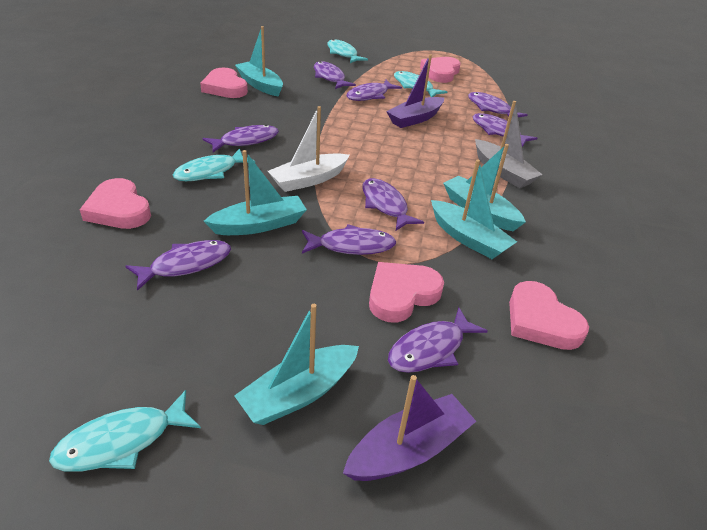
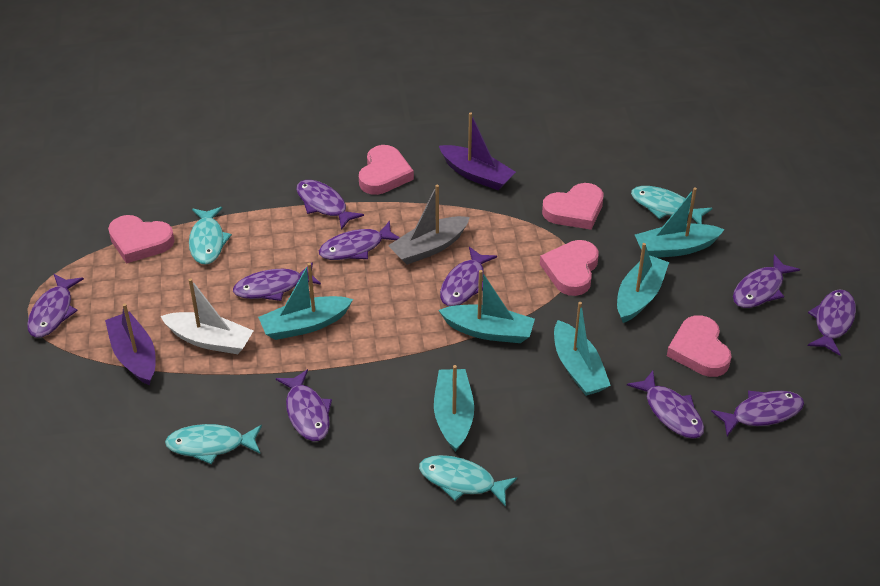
purple fish: 9 -> 10
turquoise boat: 5 -> 6

